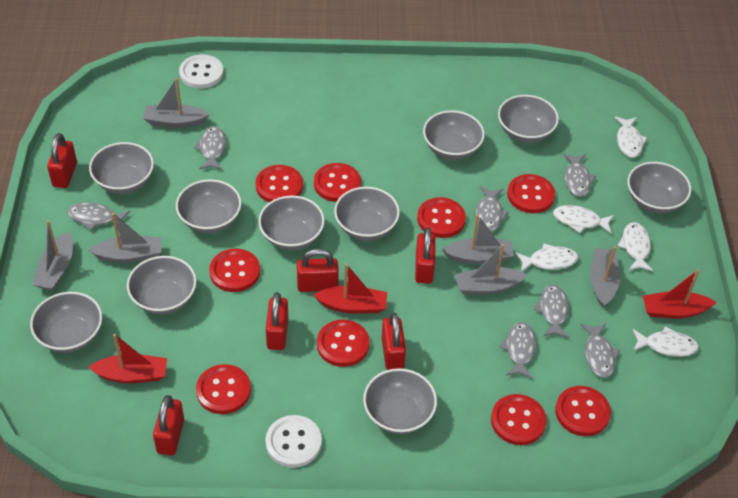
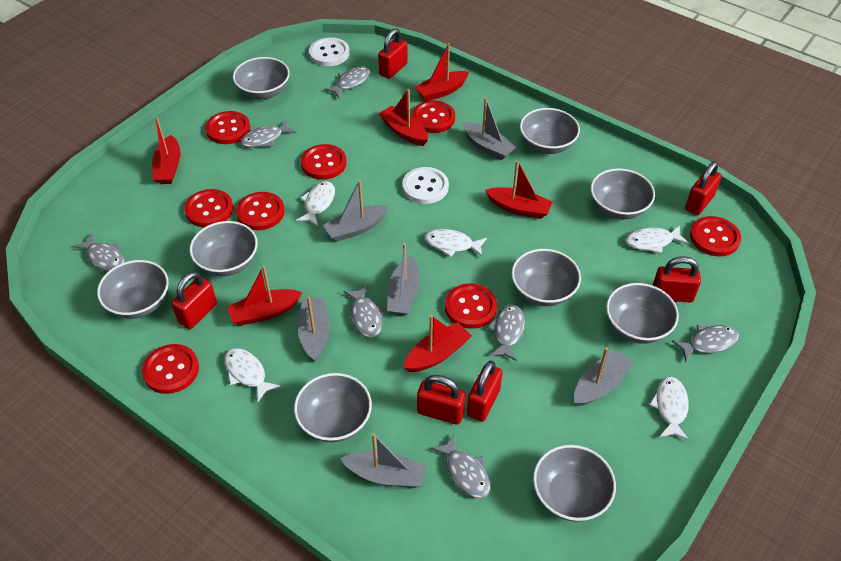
grey bowl: 10 -> 9
red boat: 3 -> 6
red button: 9 -> 8

